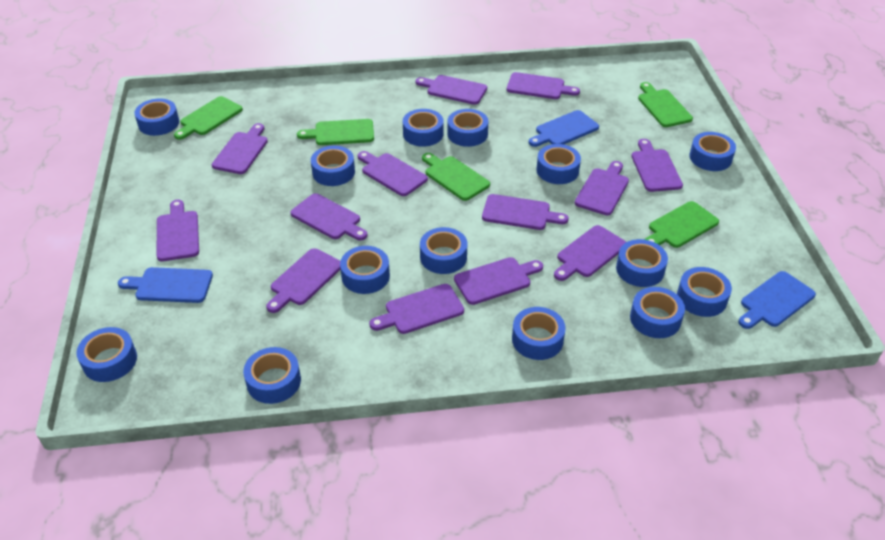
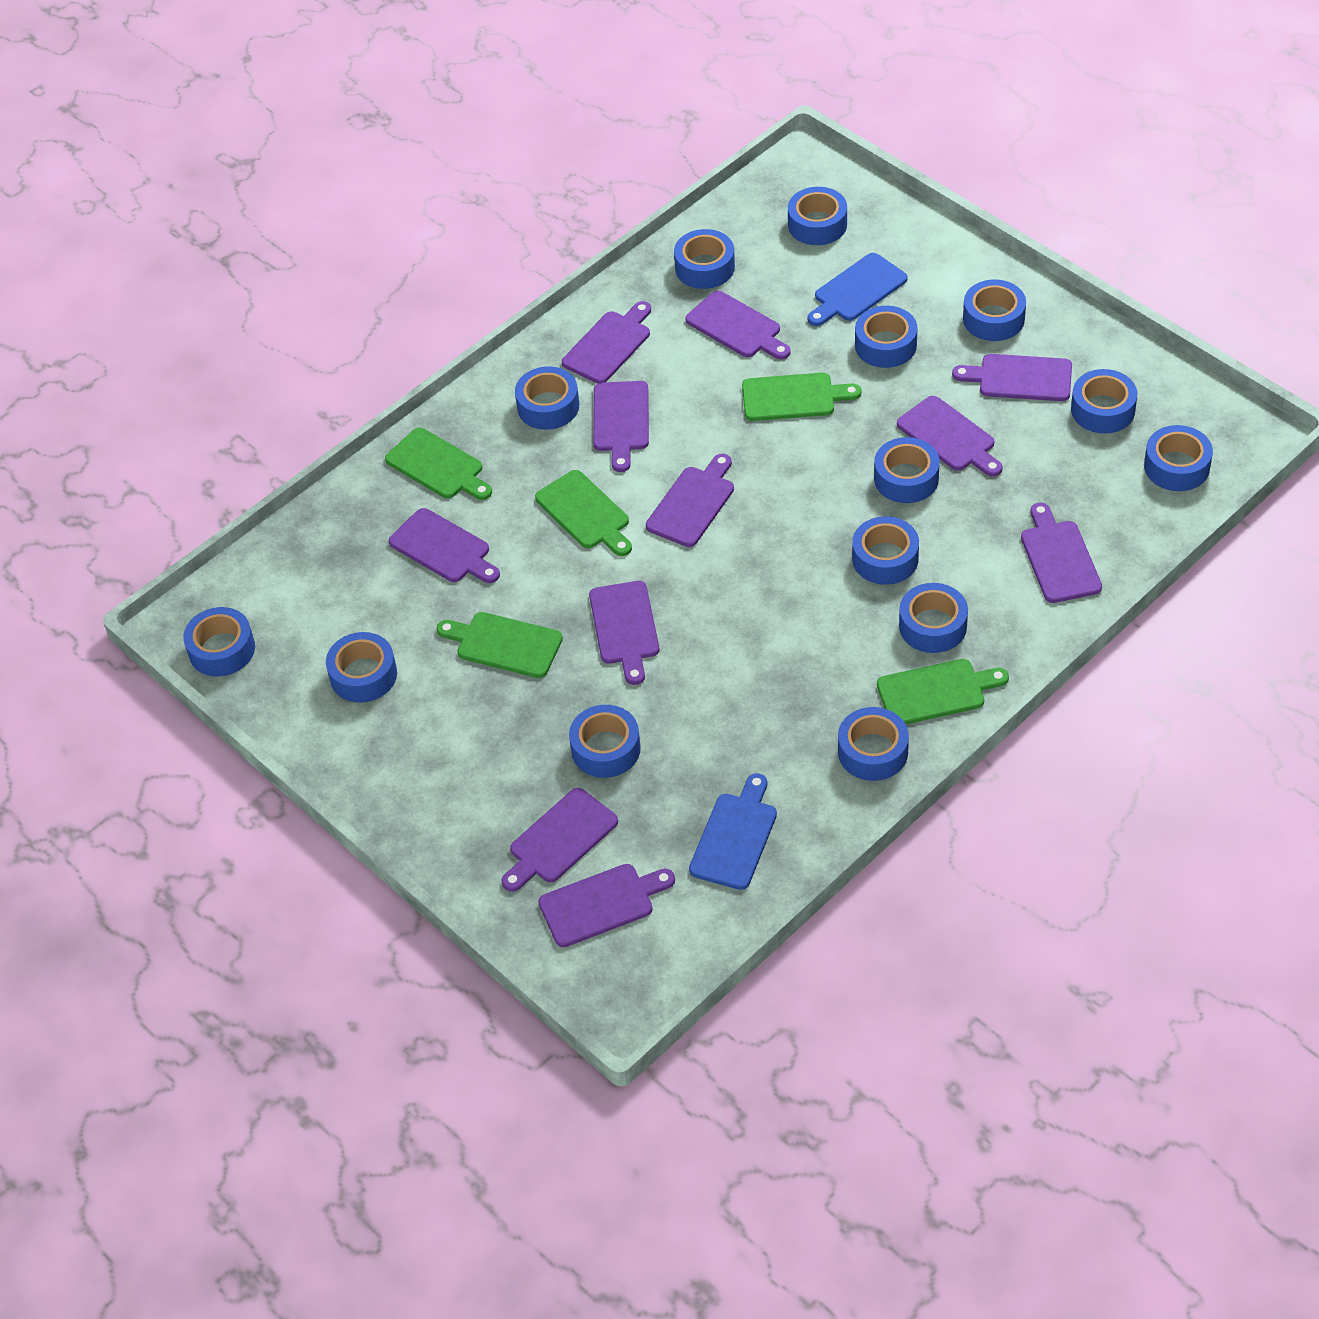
blue cutting board: 3 -> 2
purple cutting board: 13 -> 11

